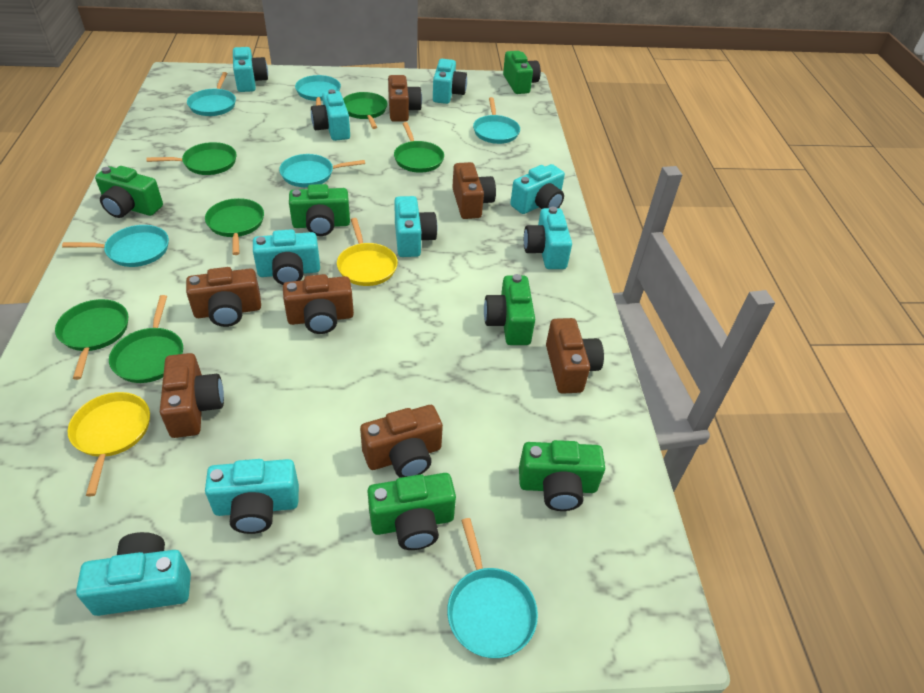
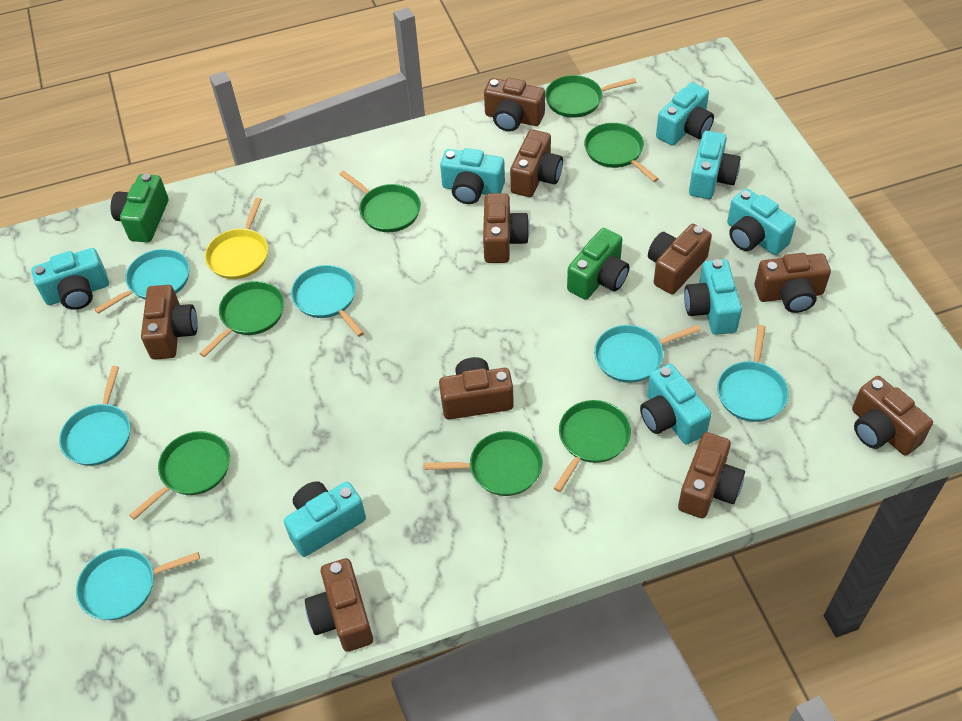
brown camera: 7 -> 10
green camera: 6 -> 2
green pan: 6 -> 7
turquoise camera: 9 -> 8
yellow pan: 2 -> 1

